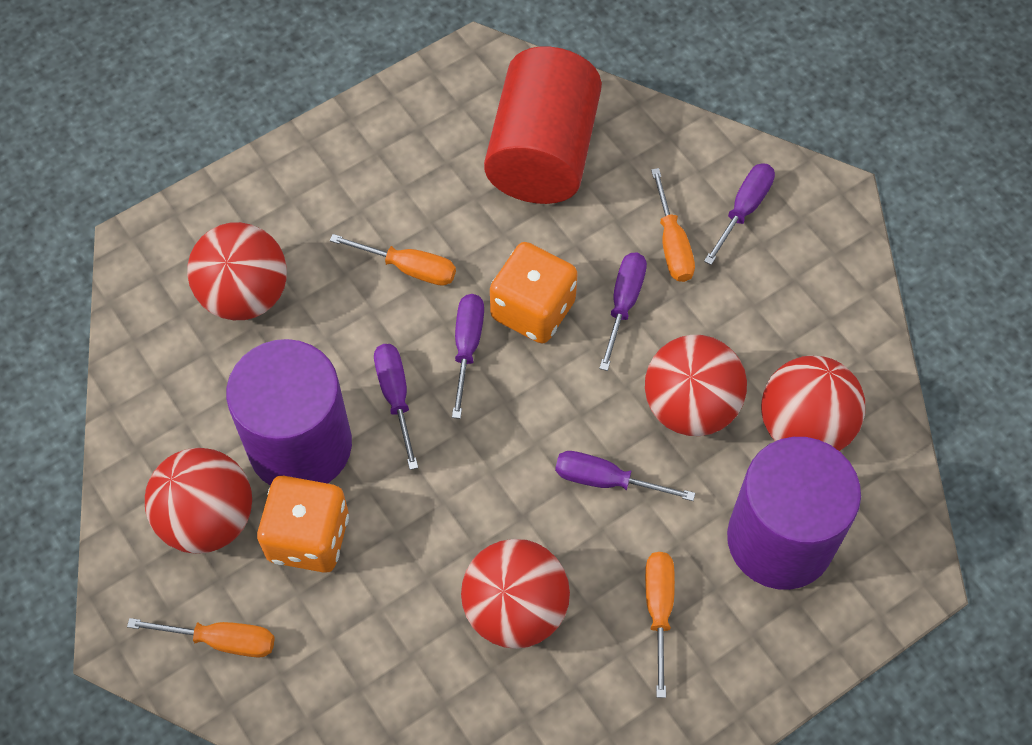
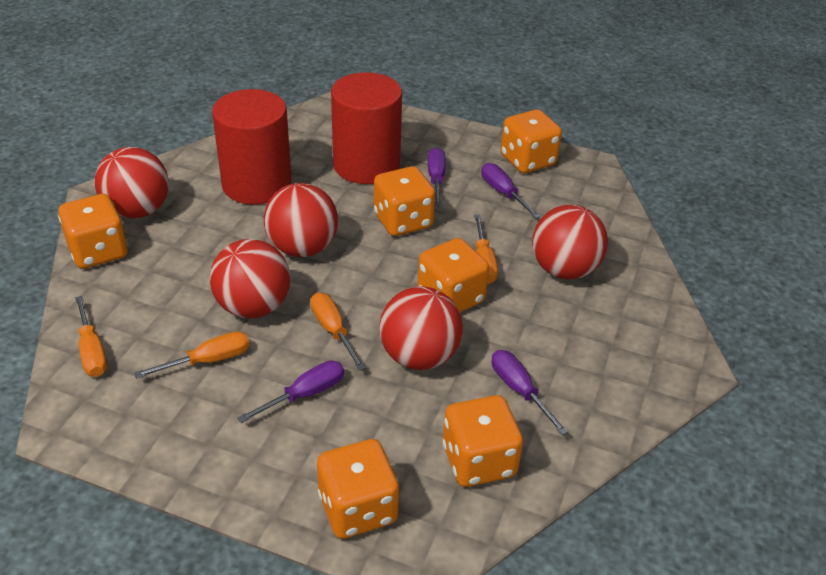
orange dice: 2 -> 6
purple cylinder: 2 -> 0
purple screwdriver: 5 -> 4
red cylinder: 1 -> 2

